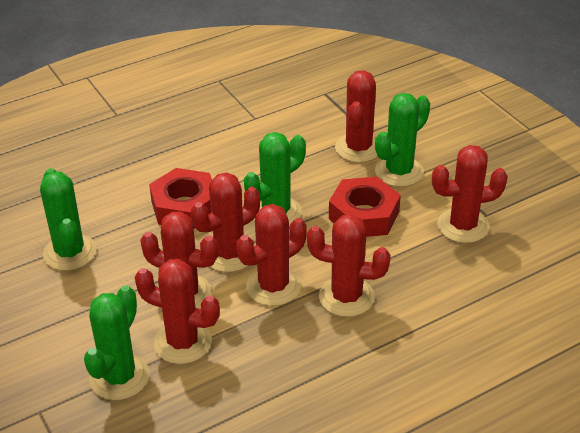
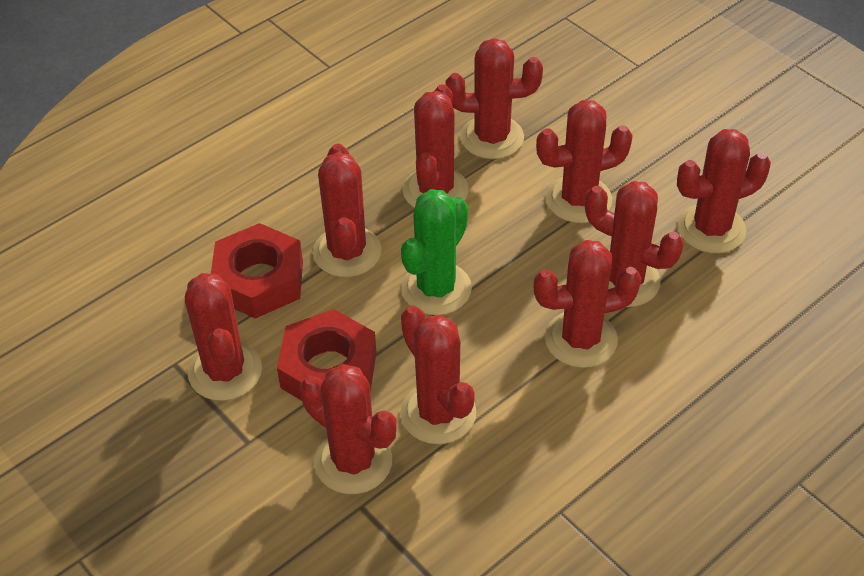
green cactus: 4 -> 1
red cactus: 7 -> 10

